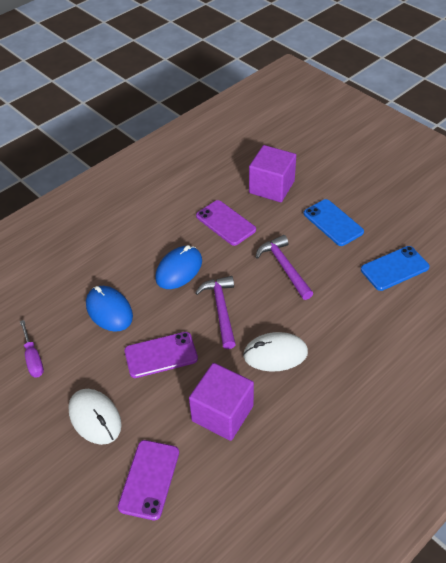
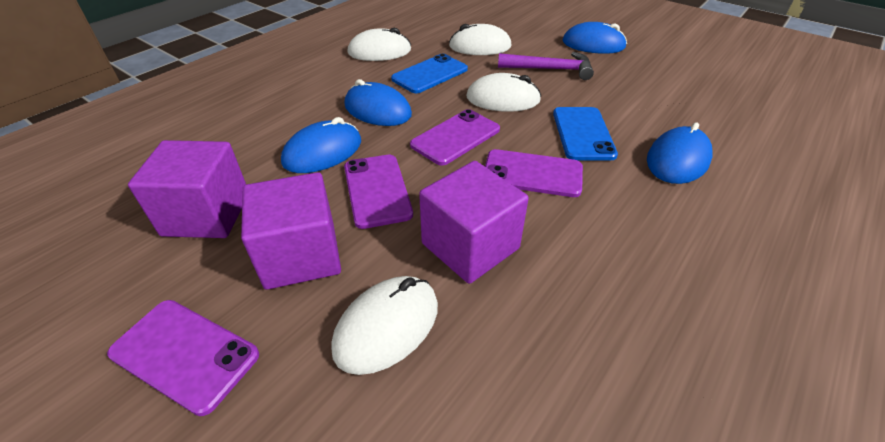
blue mouse: 2 -> 4
purple cube: 2 -> 3
purple hammer: 2 -> 1
purple phone: 3 -> 4
purple screwdriver: 1 -> 0
white mouse: 2 -> 4

